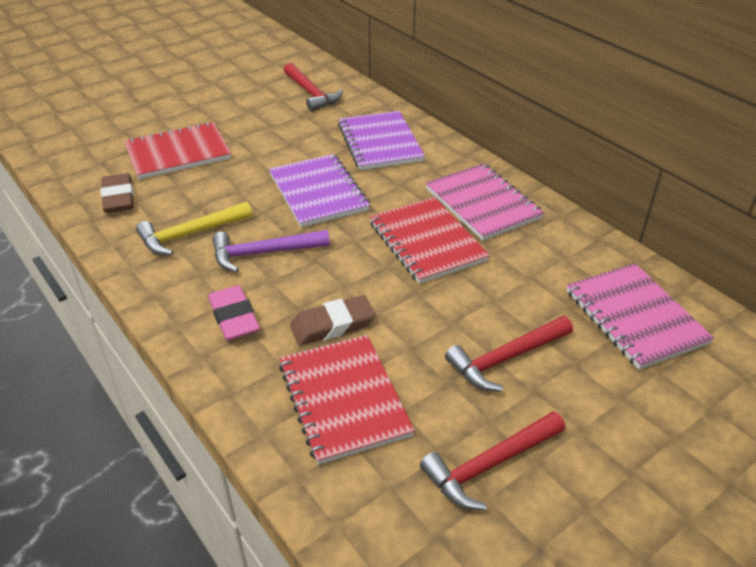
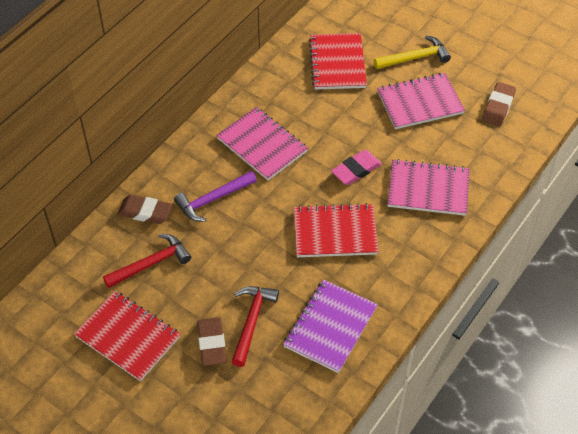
brown eraser: 2 -> 3
pink notebook: 2 -> 3
purple notebook: 2 -> 1
red hammer: 3 -> 2

